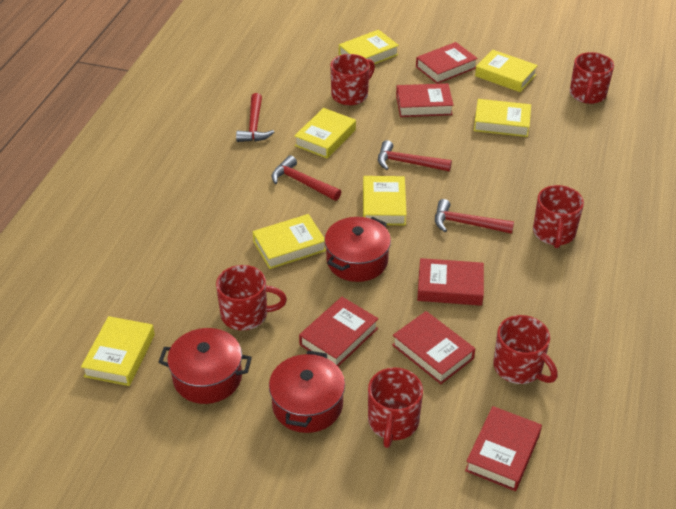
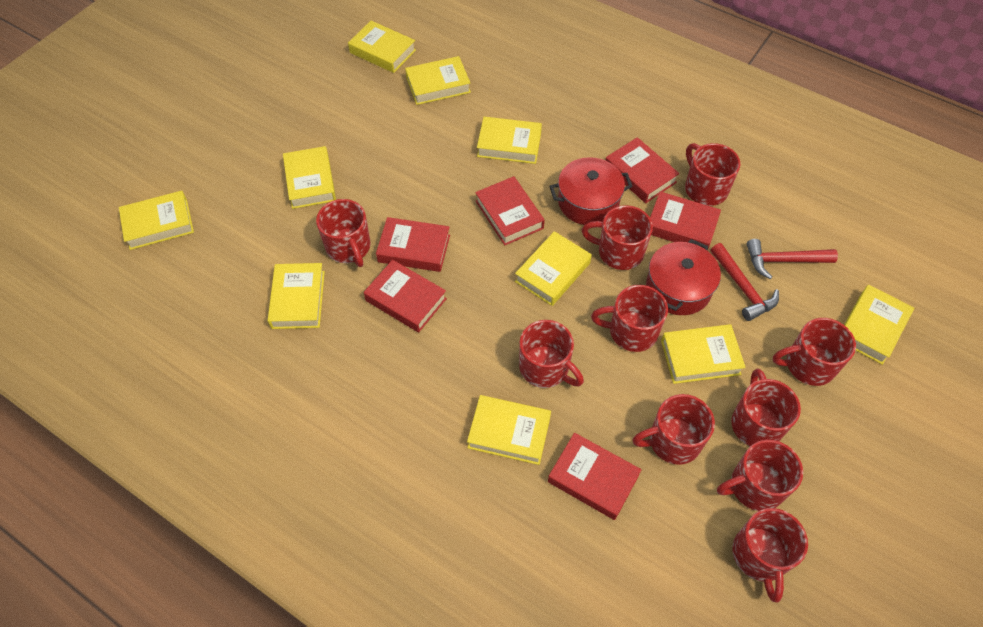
red hammer: 4 -> 2
red mug: 6 -> 10
red pot: 3 -> 2
yellow book: 7 -> 10

